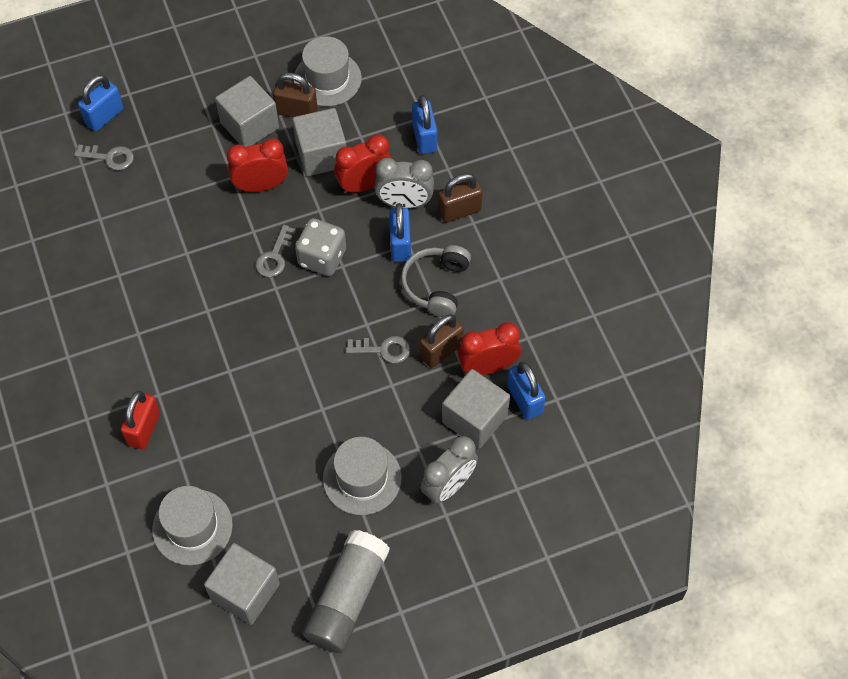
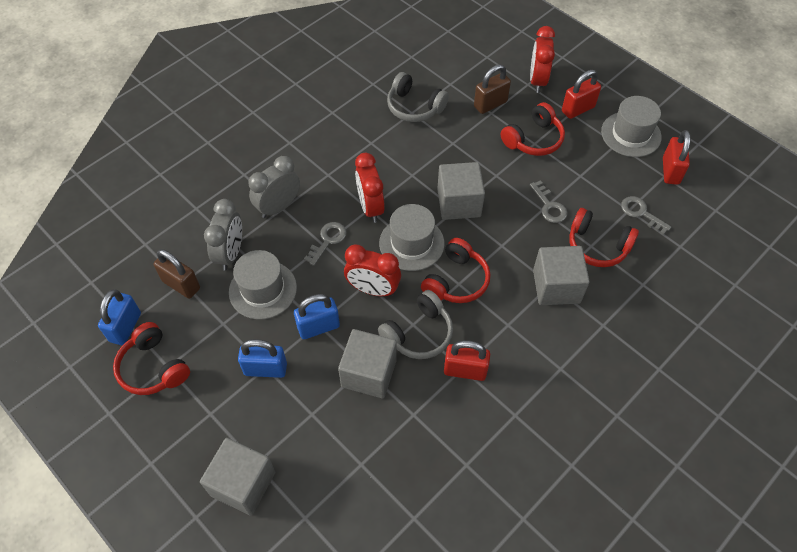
blue padlock: 4 -> 3
brown padlock: 3 -> 2
grey dice: 1 -> 0
grey glue stick: 1 -> 0
grey headphones: 1 -> 2
red headphones: 0 -> 4
red padlock: 1 -> 3

